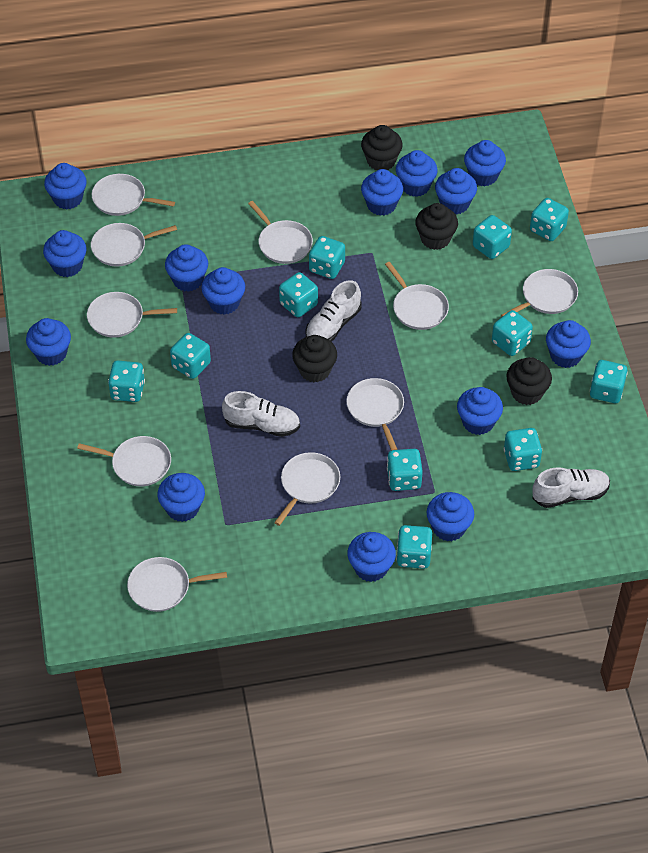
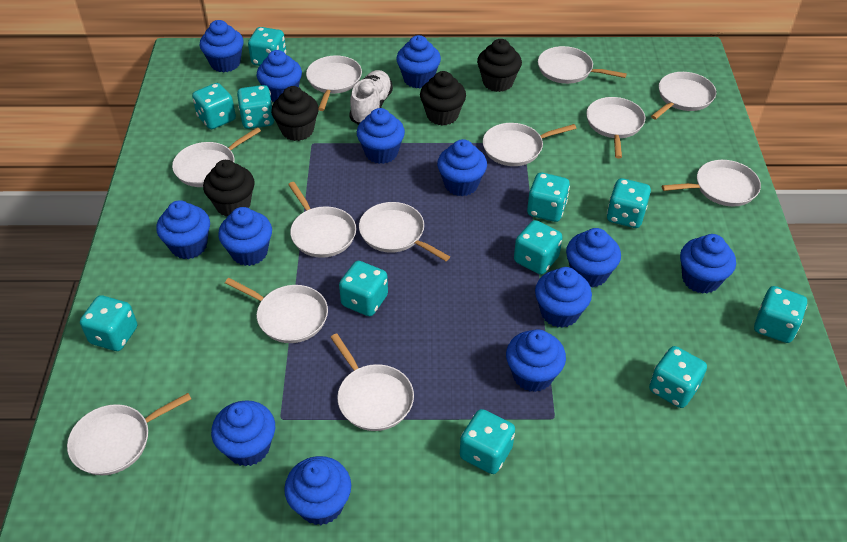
blue cupcake: 14 -> 13
white pan: 10 -> 12
white shoe: 3 -> 1

